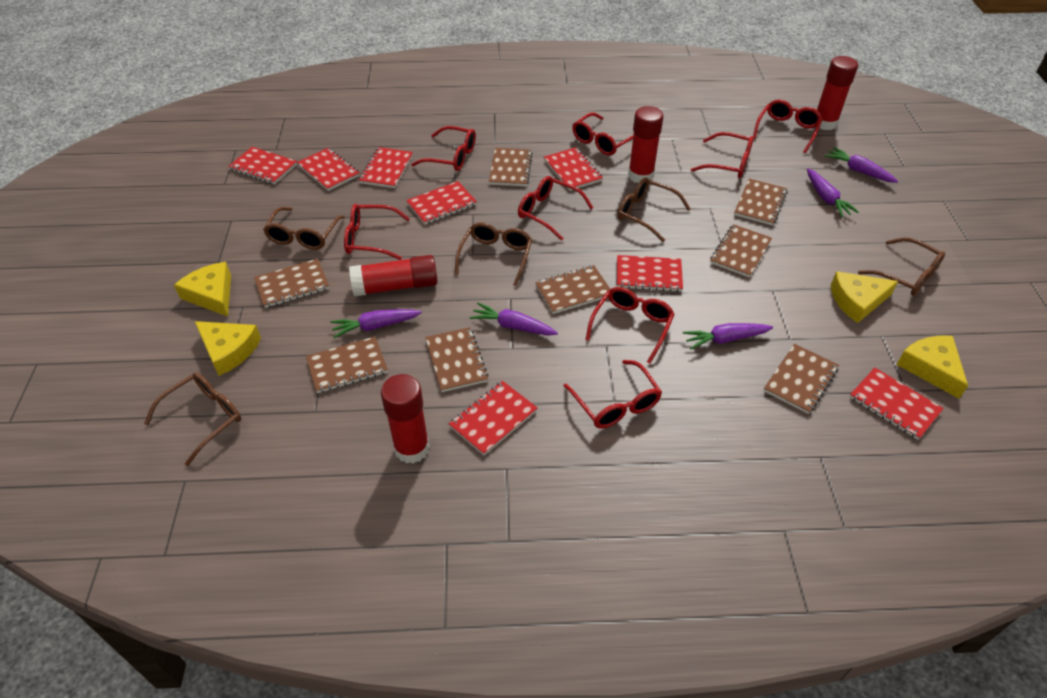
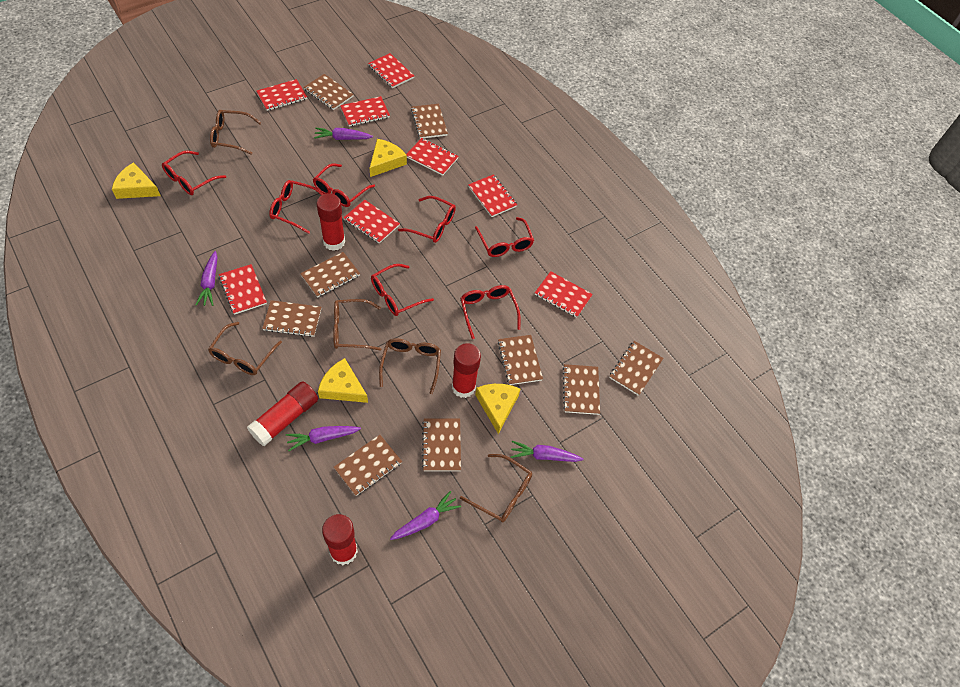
brown notebook: 8 -> 9
red glasses: 8 -> 7

